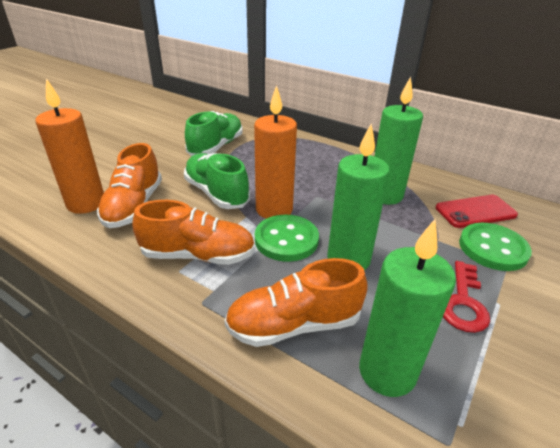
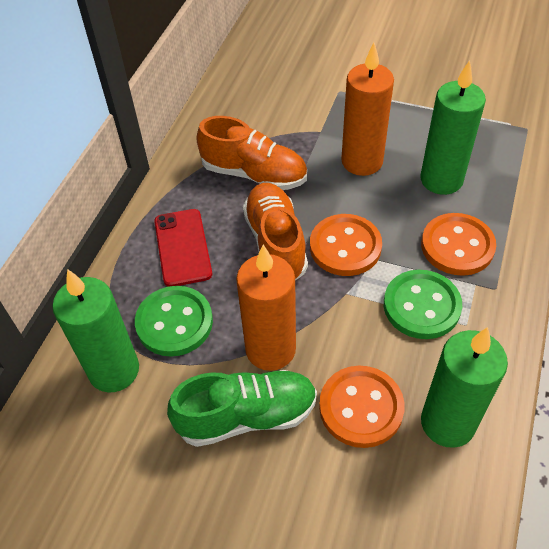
green shoe: 2 -> 1
orange button: 0 -> 3
orange shoe: 3 -> 2
red key: 1 -> 0

